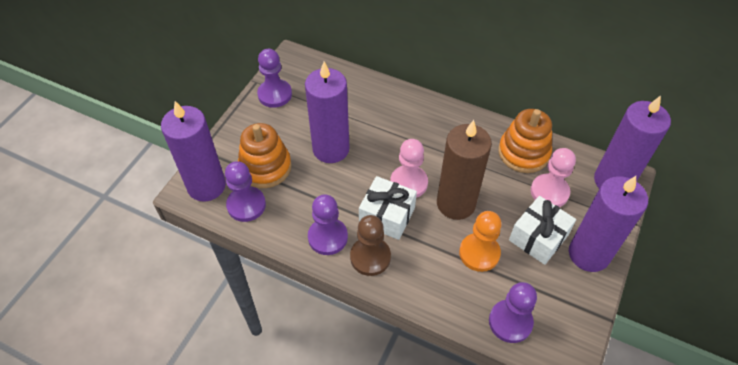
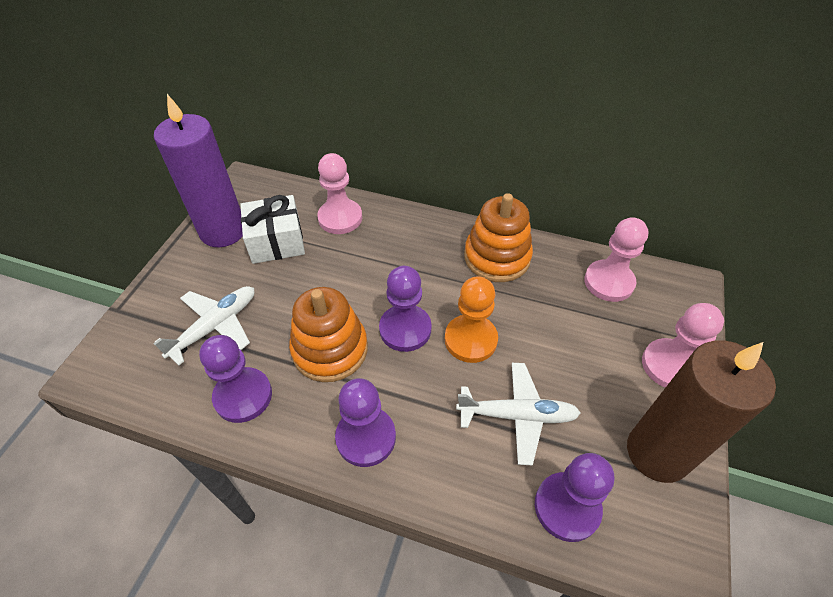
brown pawn: 1 -> 0
pink pawn: 2 -> 3
purple candle: 4 -> 1
white gift: 2 -> 1
white plane: 0 -> 2

